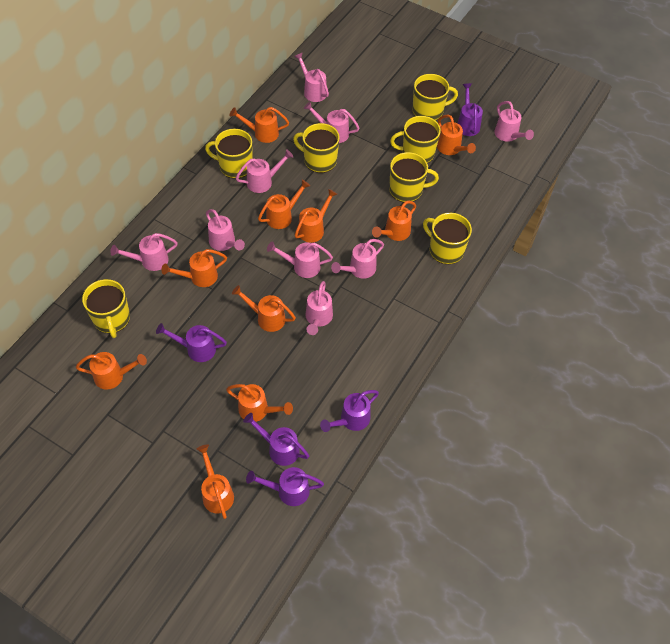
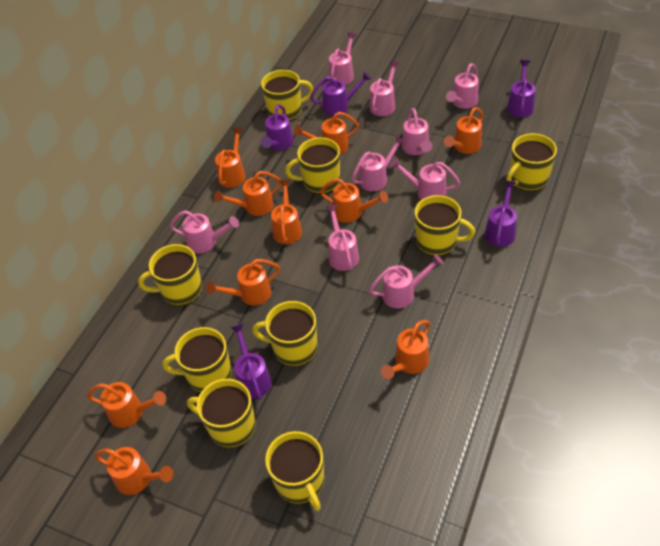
yellow mug: 7 -> 9

